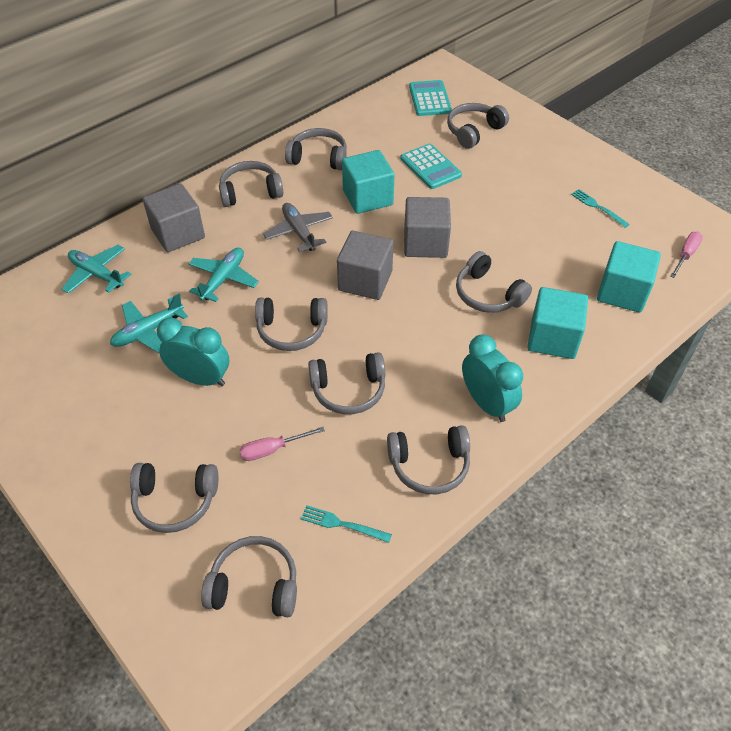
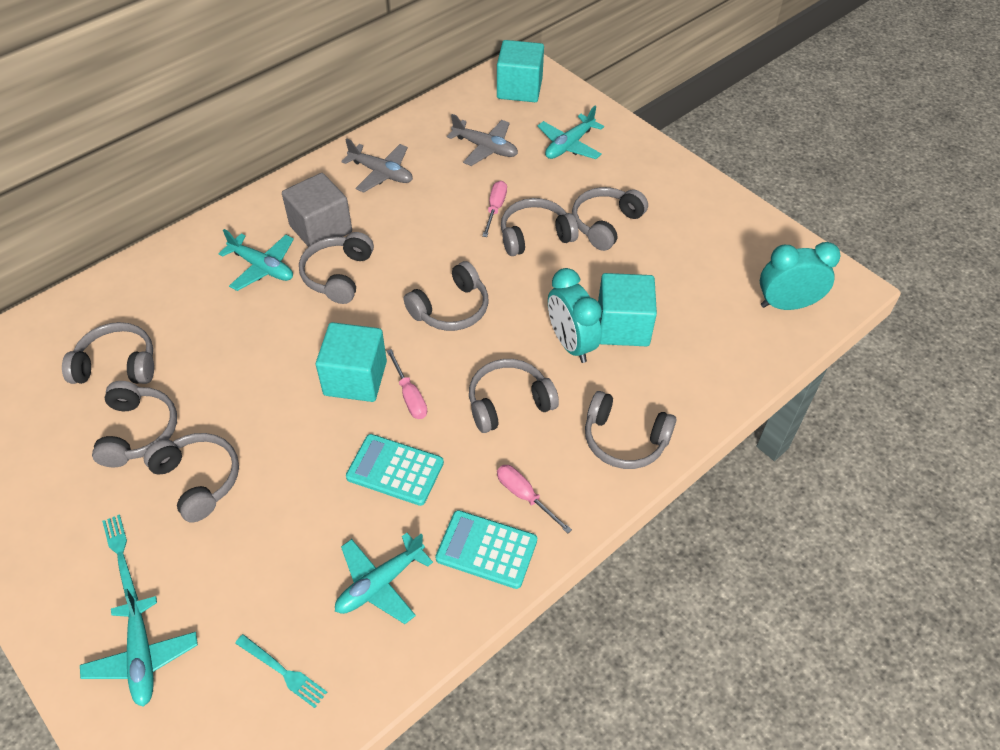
grey cube: 3 -> 1
grey plane: 1 -> 2
pink screwdriver: 2 -> 3
turquoise plane: 3 -> 4

